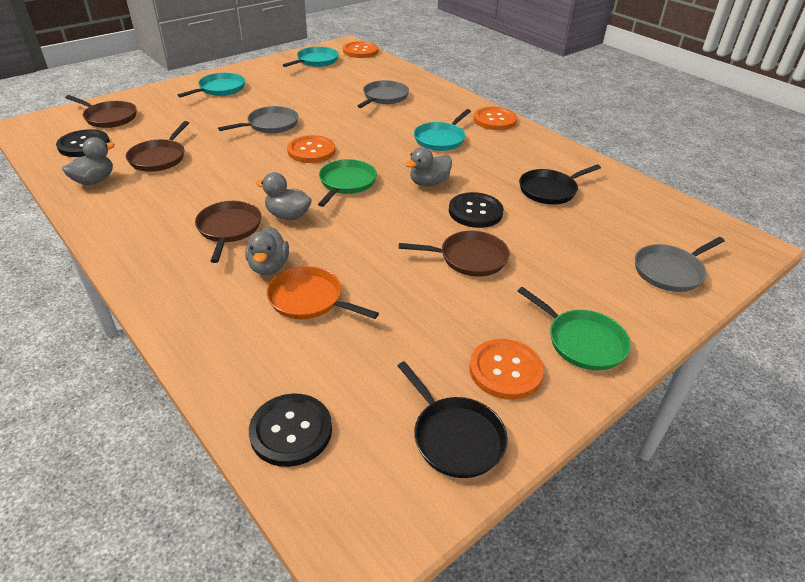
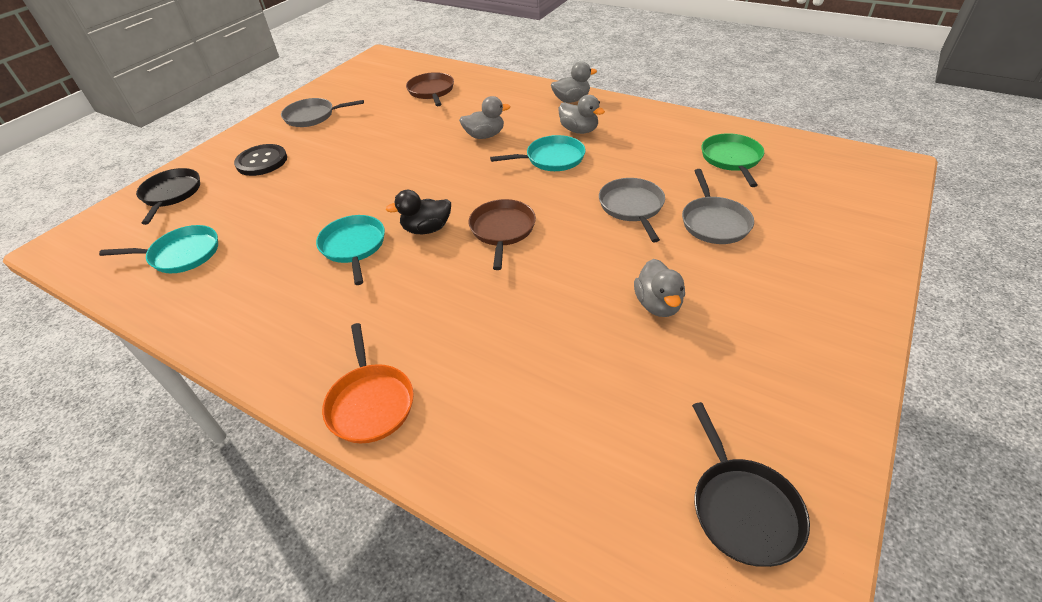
black button: 3 -> 1
black duck: 0 -> 1
brown pan: 4 -> 2
green pan: 2 -> 1
orange button: 4 -> 0

